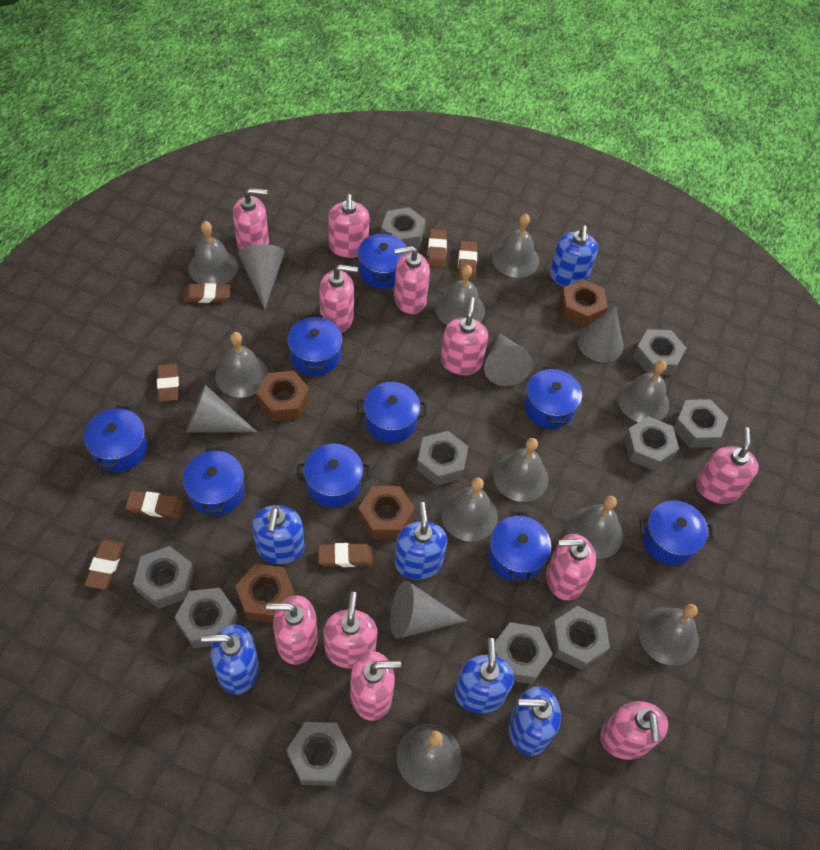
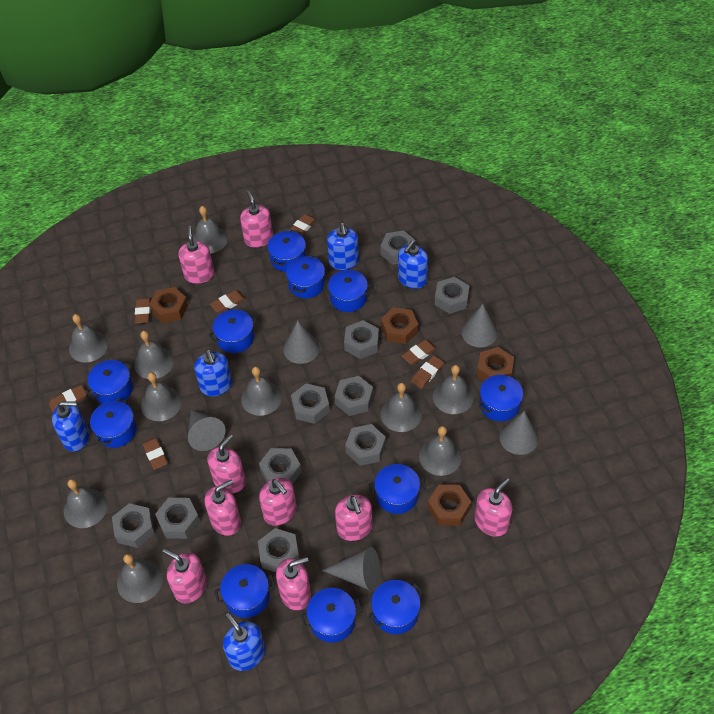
blue pot: 9 -> 11
blue soap dispenser: 6 -> 5
pink soap dispenser: 11 -> 9

